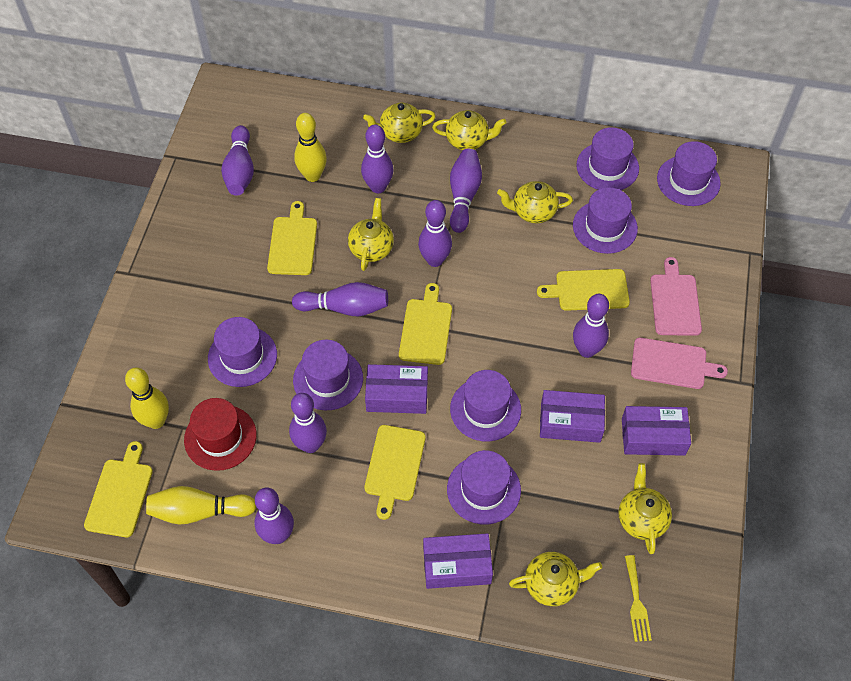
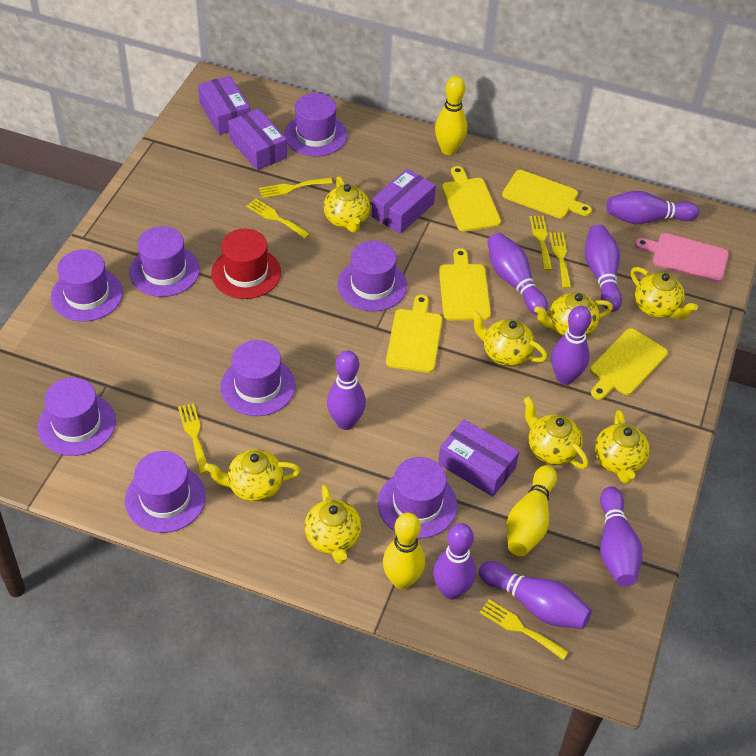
pink cutting board: 2 -> 1
purple hat: 7 -> 8
yellow fork: 1 -> 6
yellow teapot: 6 -> 8

